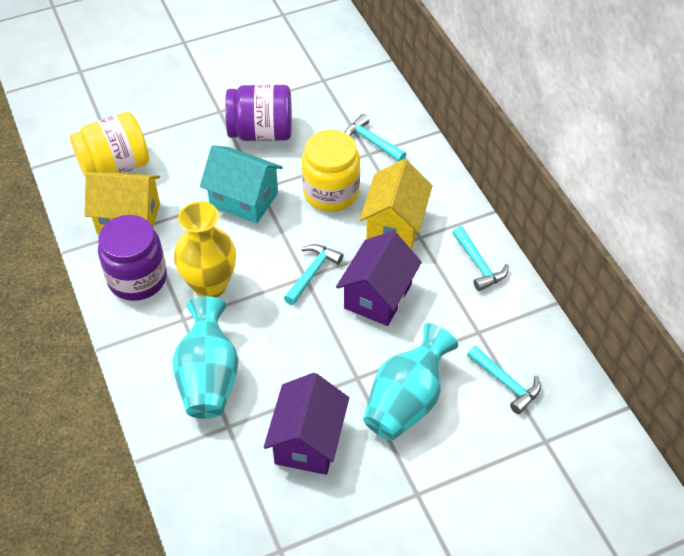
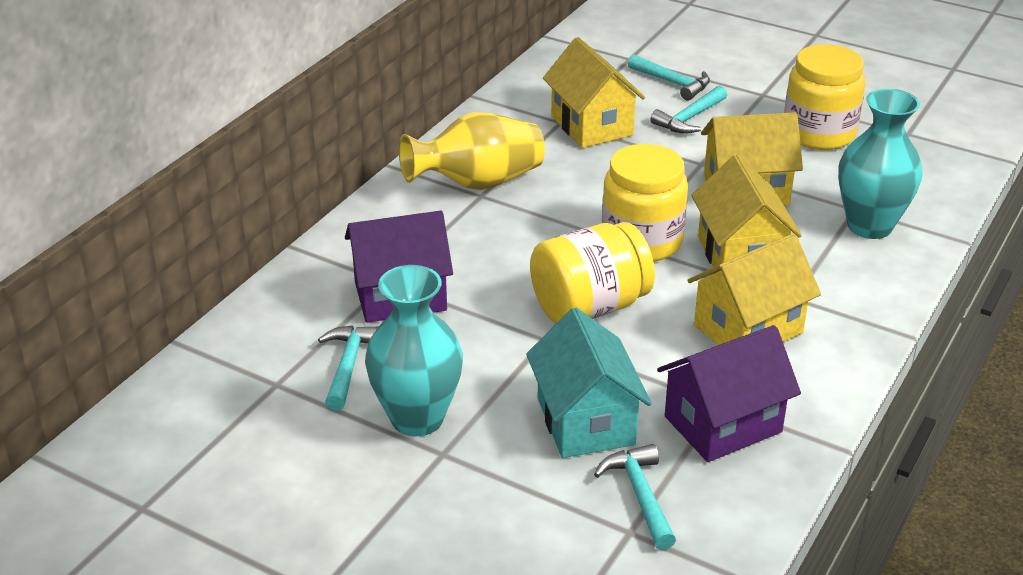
purple jar: 2 -> 0
yellow house: 2 -> 4
yellow jar: 2 -> 3

